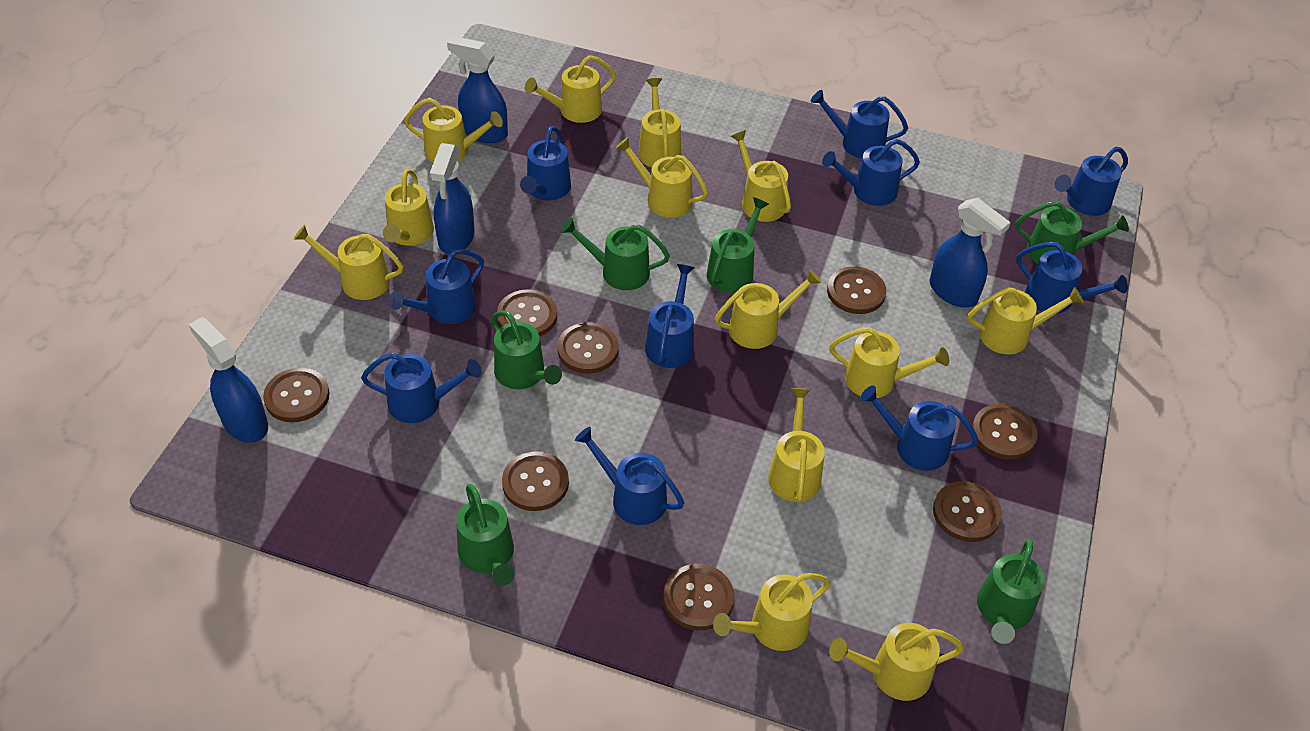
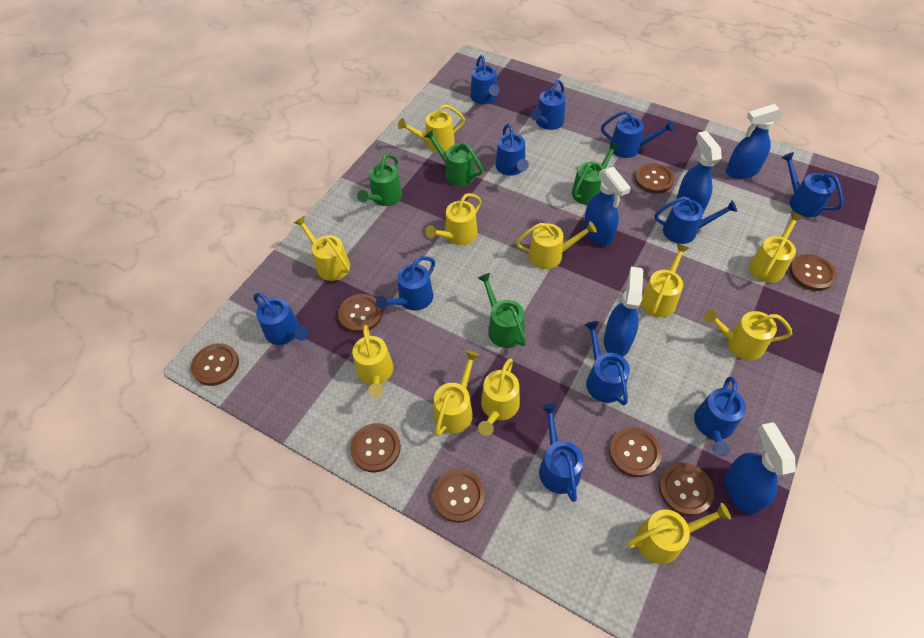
blue spray bottle: 4 -> 5
blue watering can: 10 -> 11
green watering can: 6 -> 4
yellow watering can: 13 -> 11

